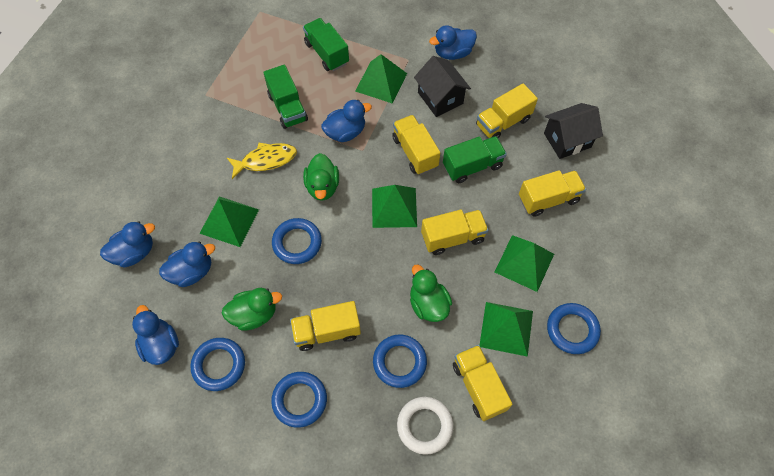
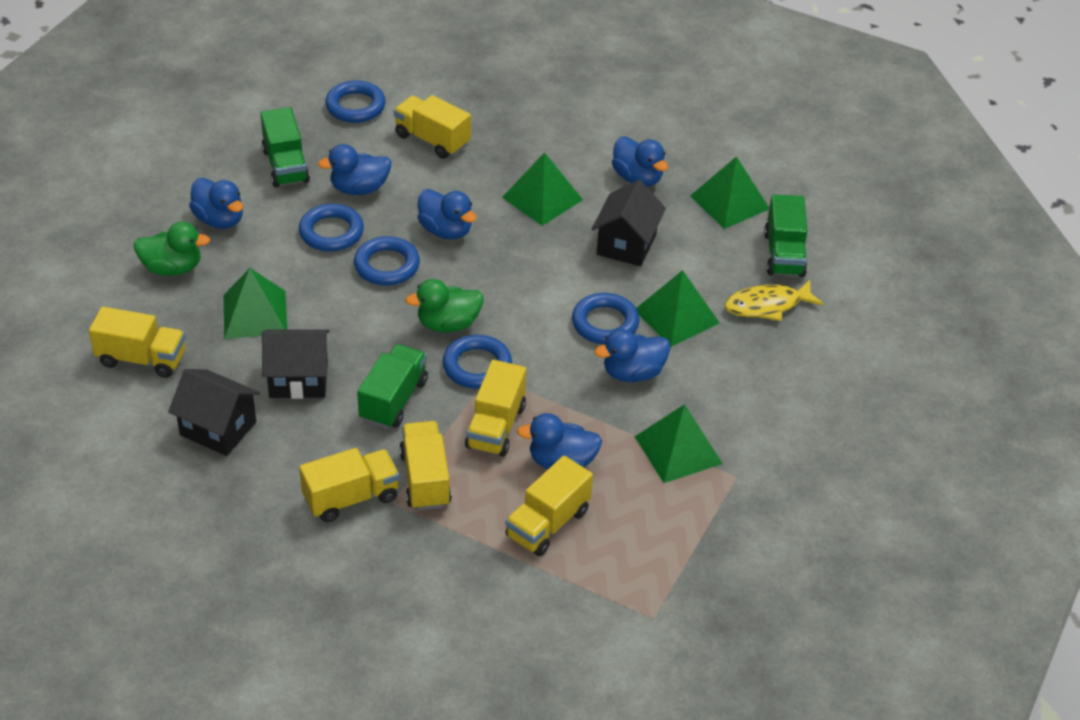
black house: 2 -> 3
blue duck: 5 -> 6
green duck: 3 -> 2
white ring: 1 -> 0

